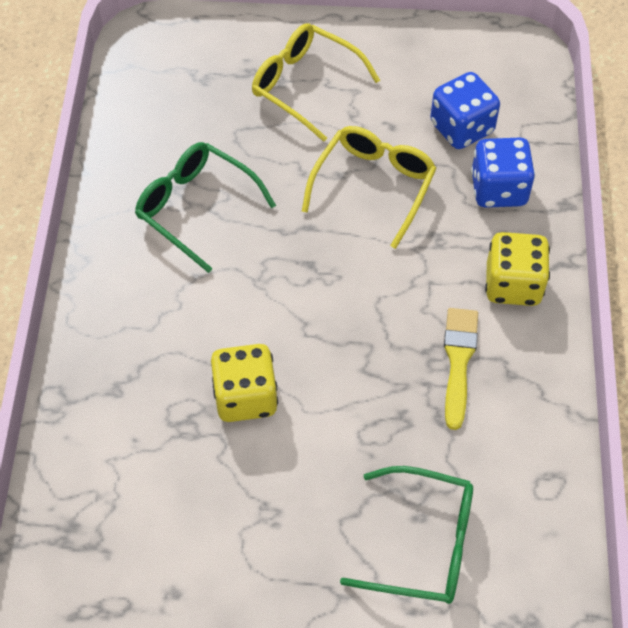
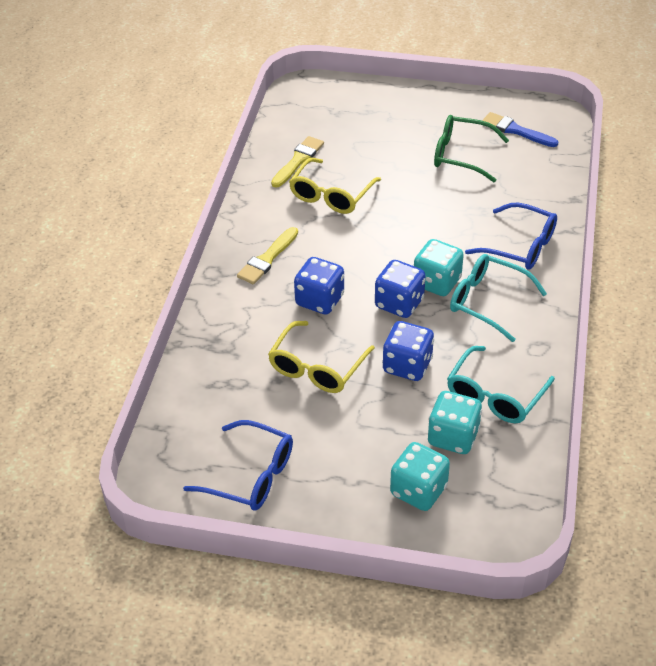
blue brush: 0 -> 1
blue dice: 2 -> 3
blue glasses: 0 -> 2
green glasses: 2 -> 1
turquoise dice: 0 -> 3
turquoise glasses: 0 -> 2
yellow brush: 1 -> 2
yellow dice: 2 -> 0

